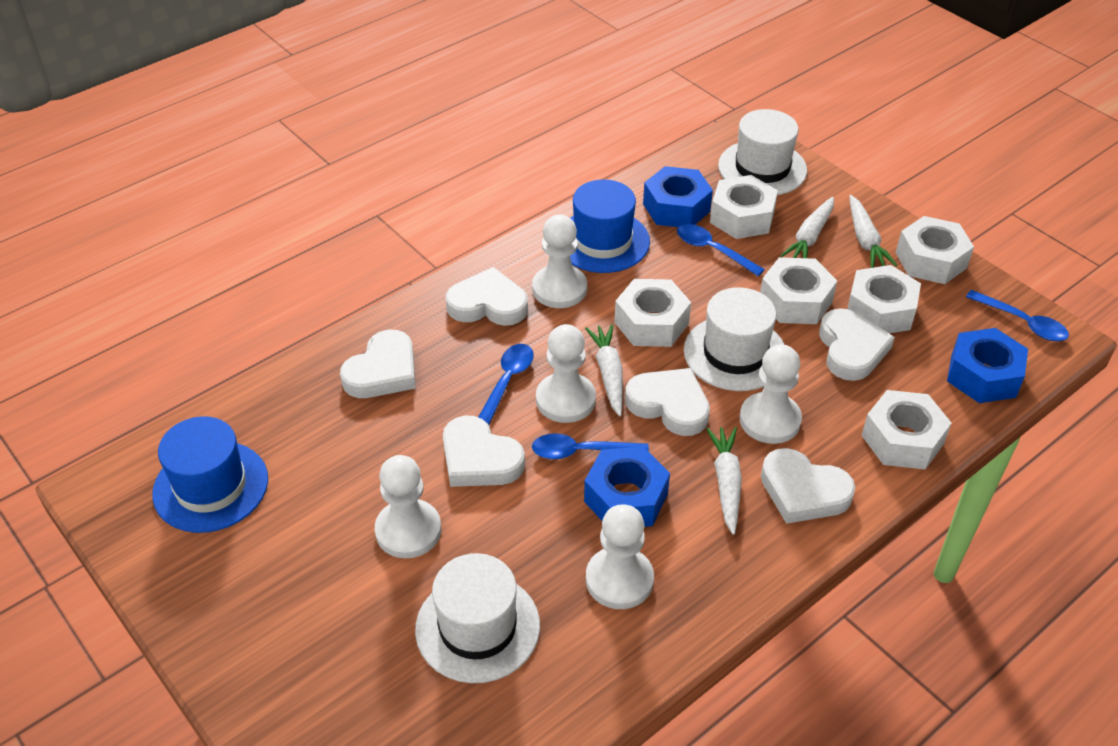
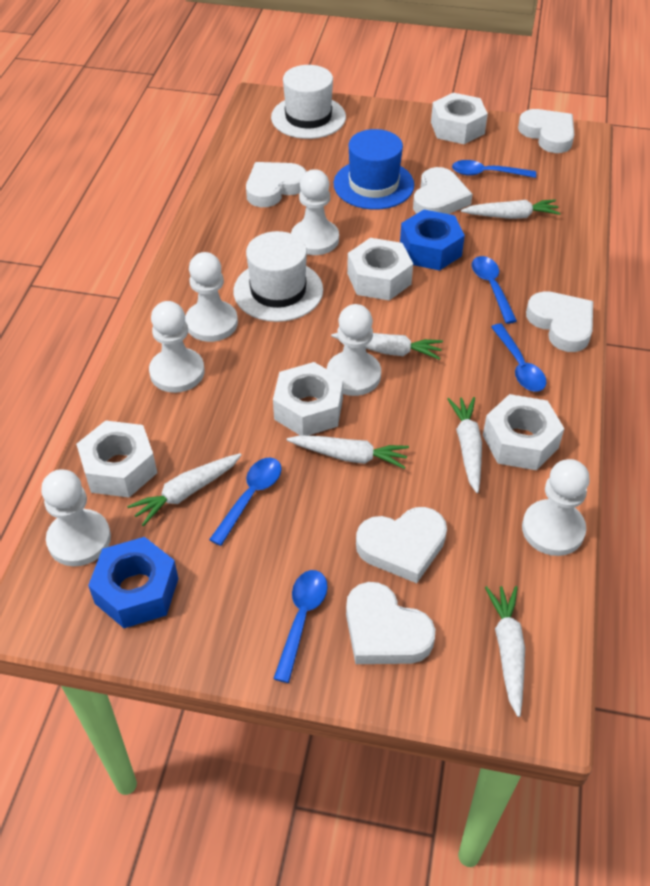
blue hat: 2 -> 1
blue nut: 3 -> 2
blue spoon: 4 -> 5
white carrot: 4 -> 6
white hat: 3 -> 2
white nut: 6 -> 5
white pawn: 5 -> 6

